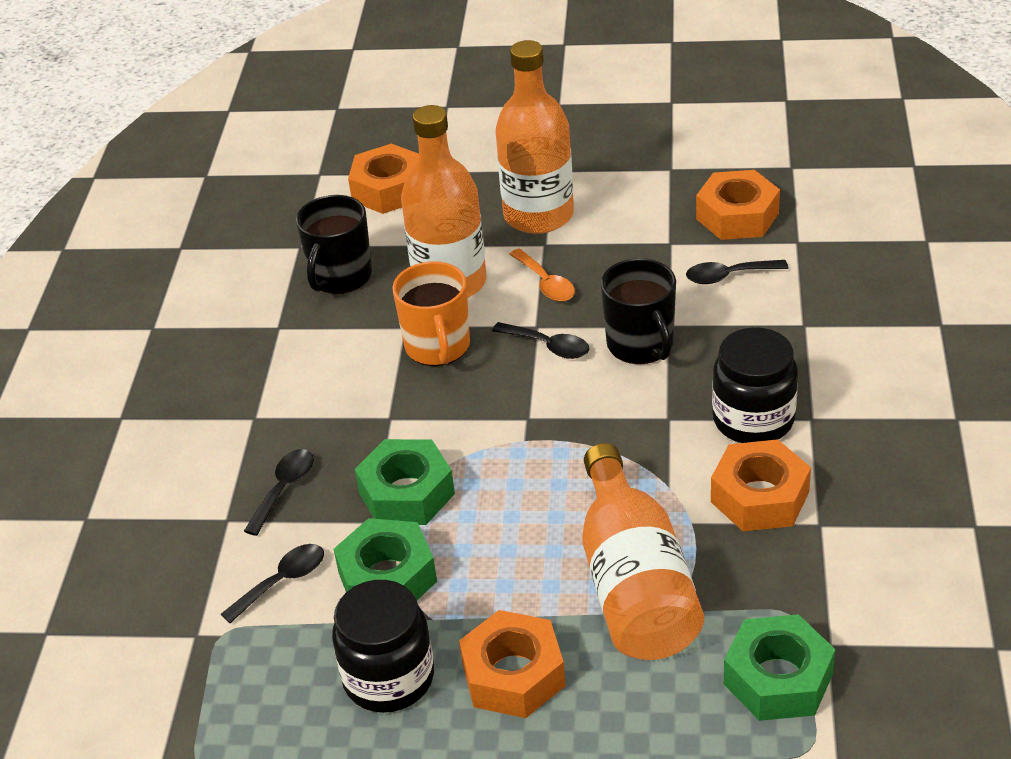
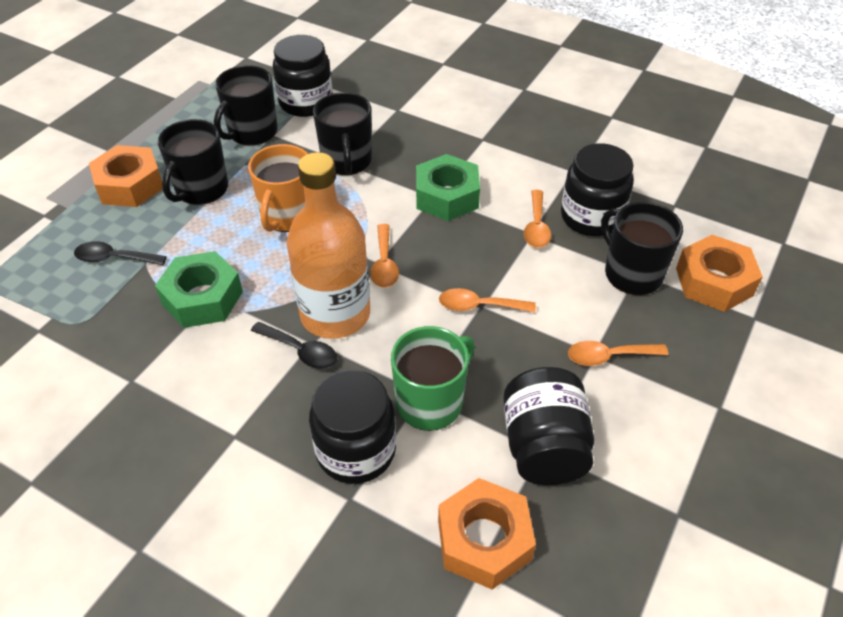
black jar: 2 -> 4
black mug: 2 -> 4
black spoon: 4 -> 2
green mug: 0 -> 1
green nut: 3 -> 2
orange bottle: 3 -> 1
orange nut: 4 -> 3
orange spoon: 1 -> 4

